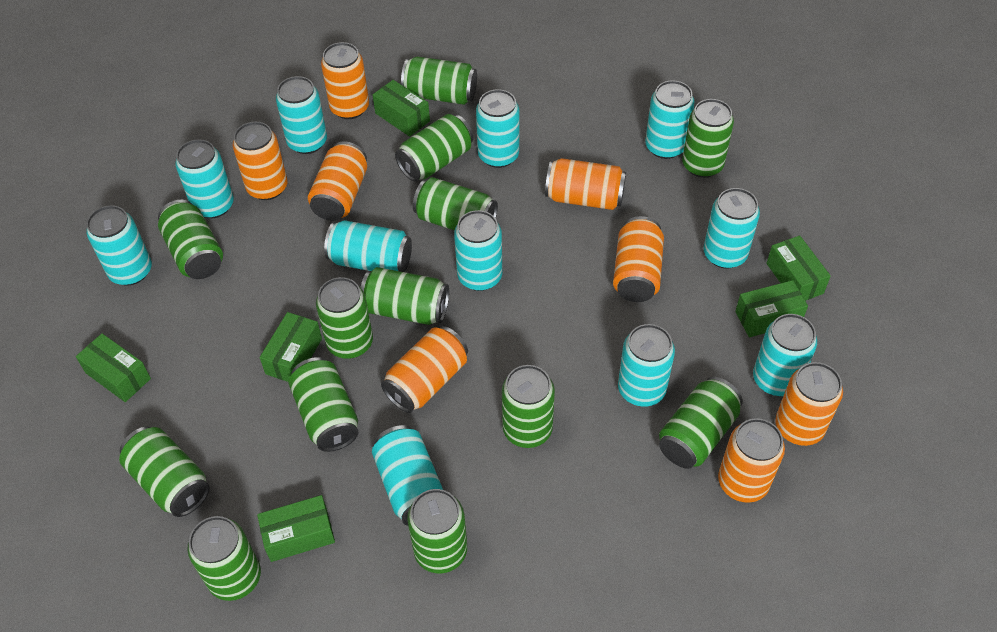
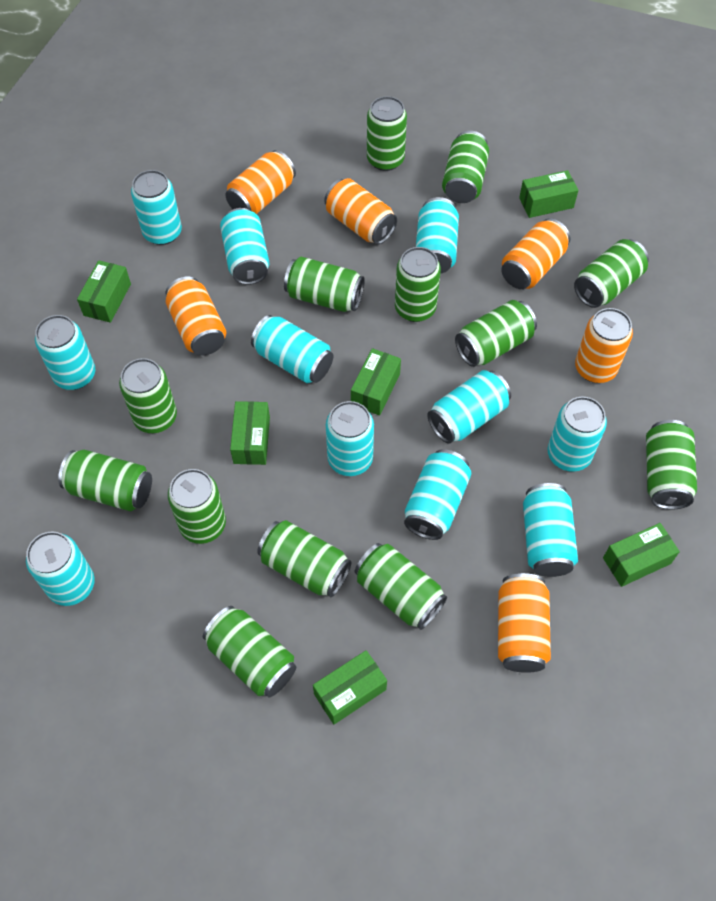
orange can: 8 -> 6

